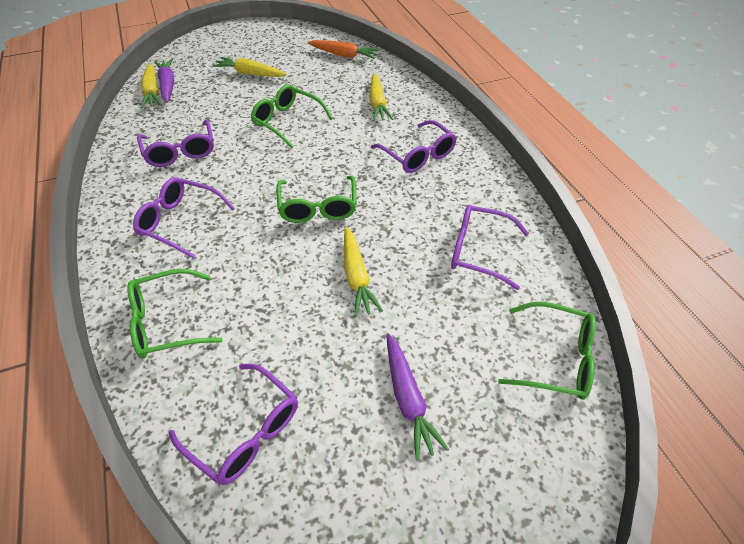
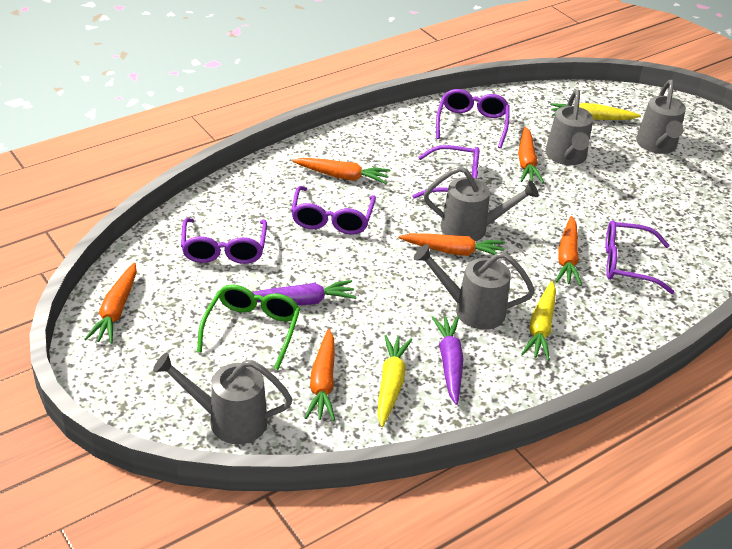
green glasses: 4 -> 1
grey watering can: 0 -> 5
orange carrot: 1 -> 6
yellow carrot: 4 -> 3

